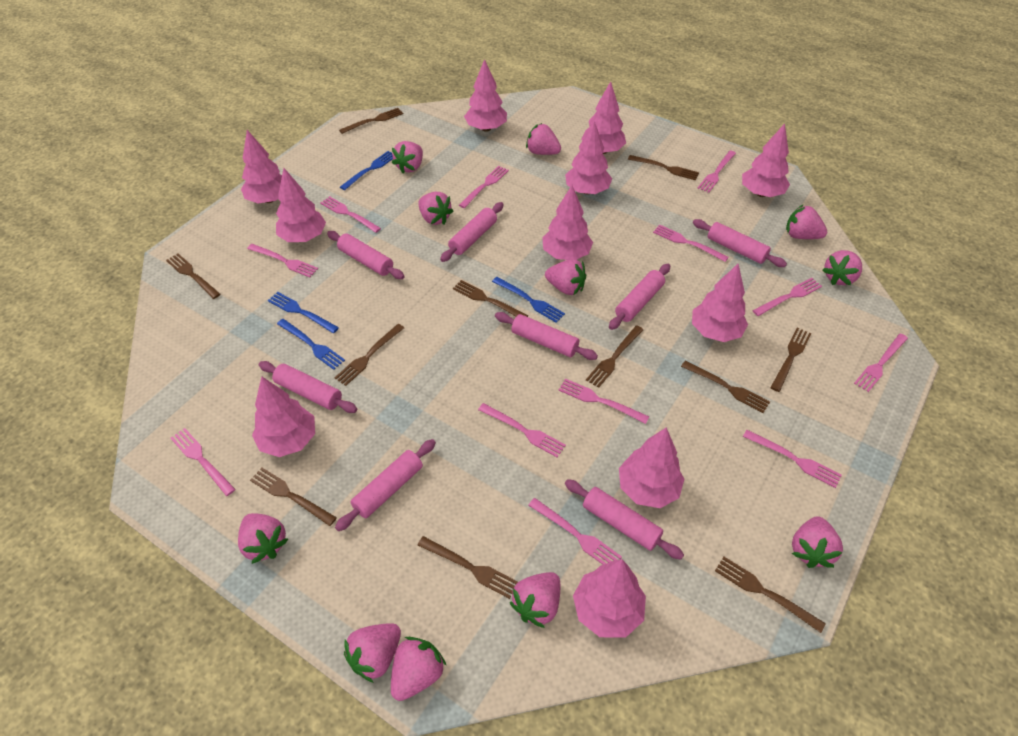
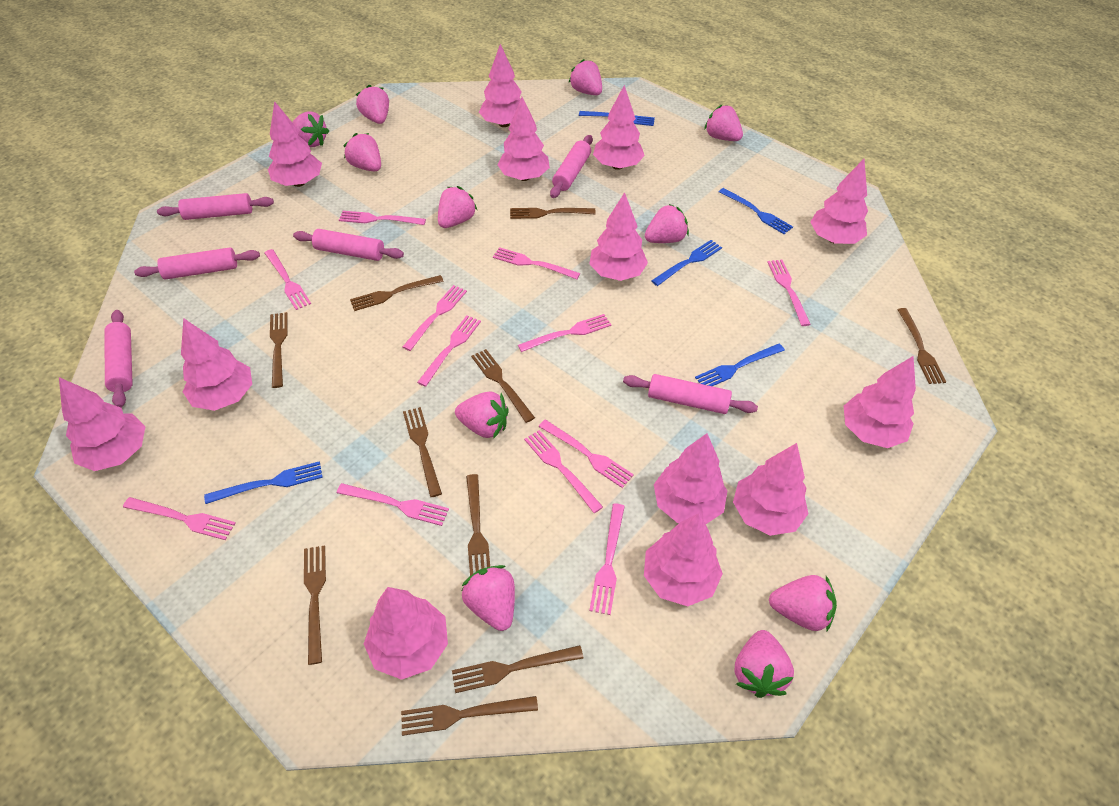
blue fork: 4 -> 5
brown fork: 11 -> 10
pink rolling pin: 8 -> 6
pink tree: 11 -> 13

